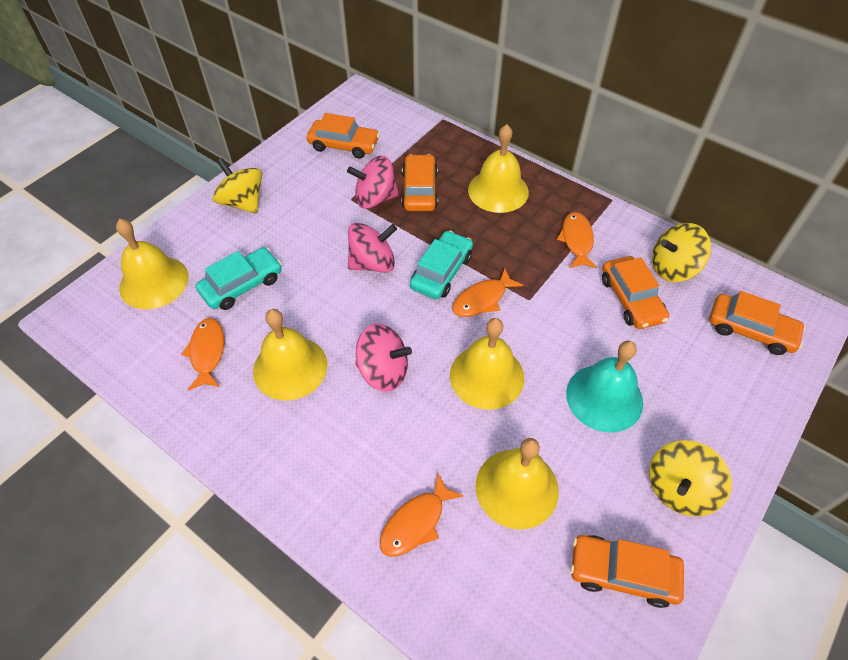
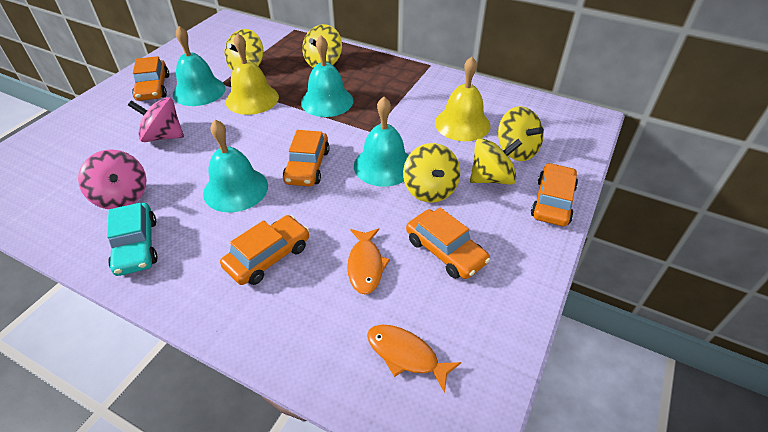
orange fish: 4 -> 2
pink spinning top: 3 -> 2
turquoise bell: 1 -> 4
turquoise car: 2 -> 1
yellow bell: 5 -> 2
yellow spinning top: 3 -> 5

